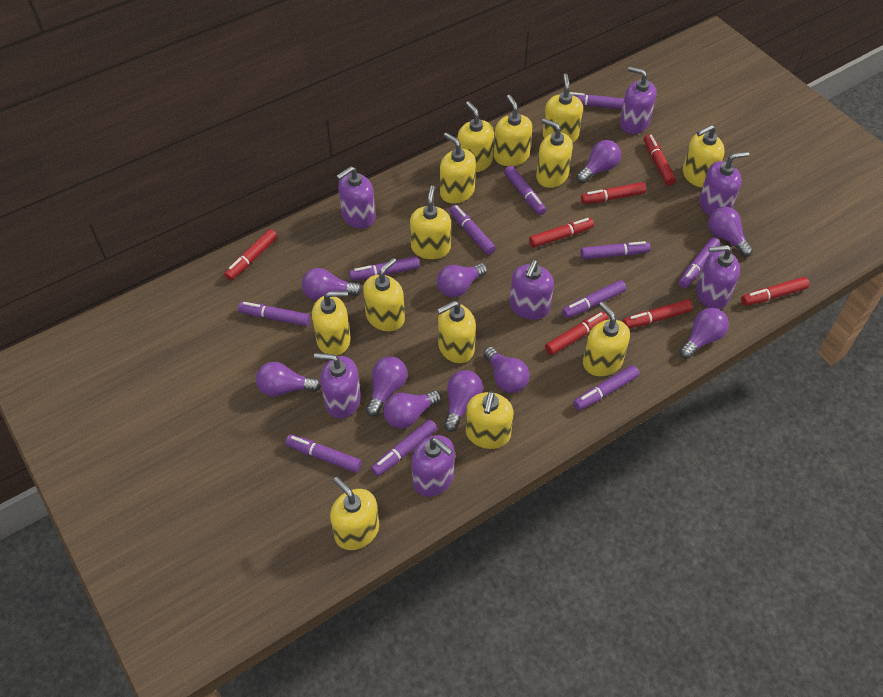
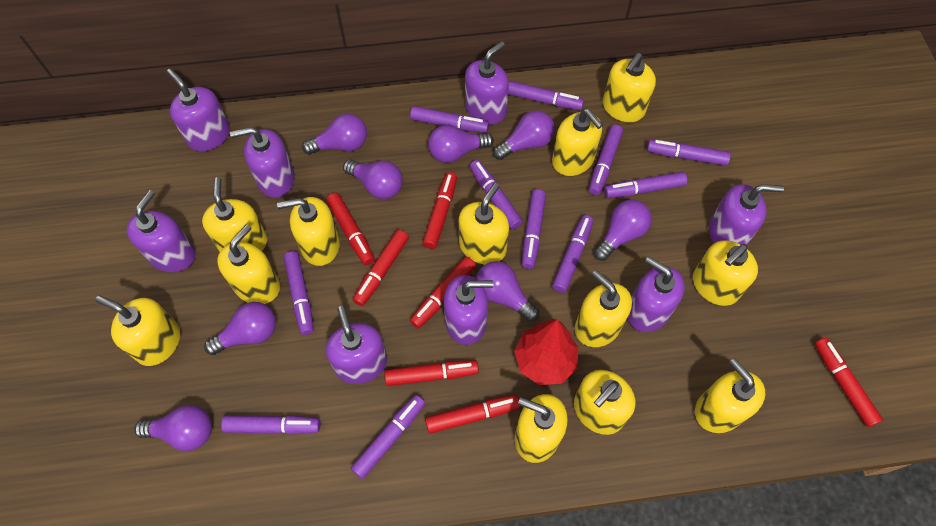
purple light bulb: 10 -> 8
purple soap dispenser: 7 -> 8
red tree: 0 -> 1
yellow soap dispenser: 13 -> 12

